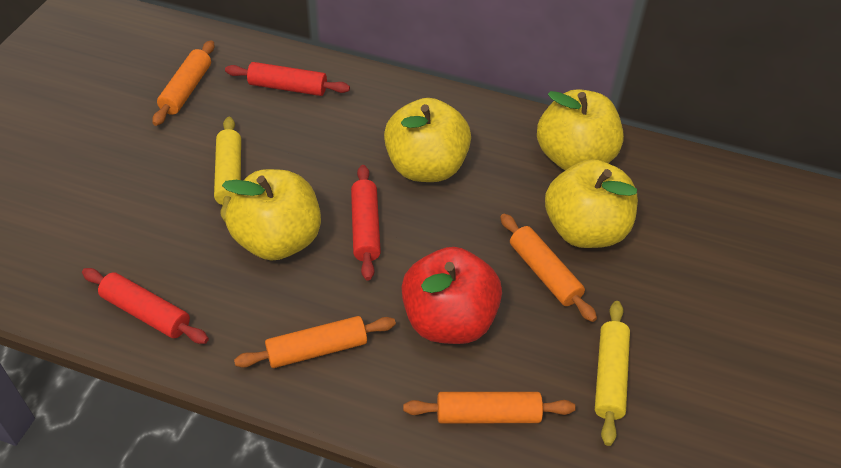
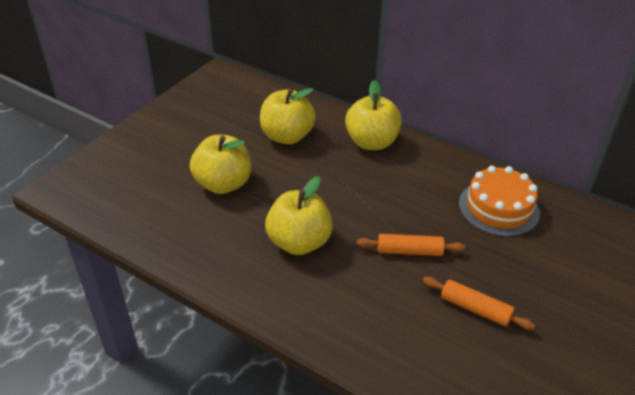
orange cake: 0 -> 1
orange rolling pin: 4 -> 2
red apple: 1 -> 0
red rolling pin: 3 -> 0
yellow rolling pin: 2 -> 0

